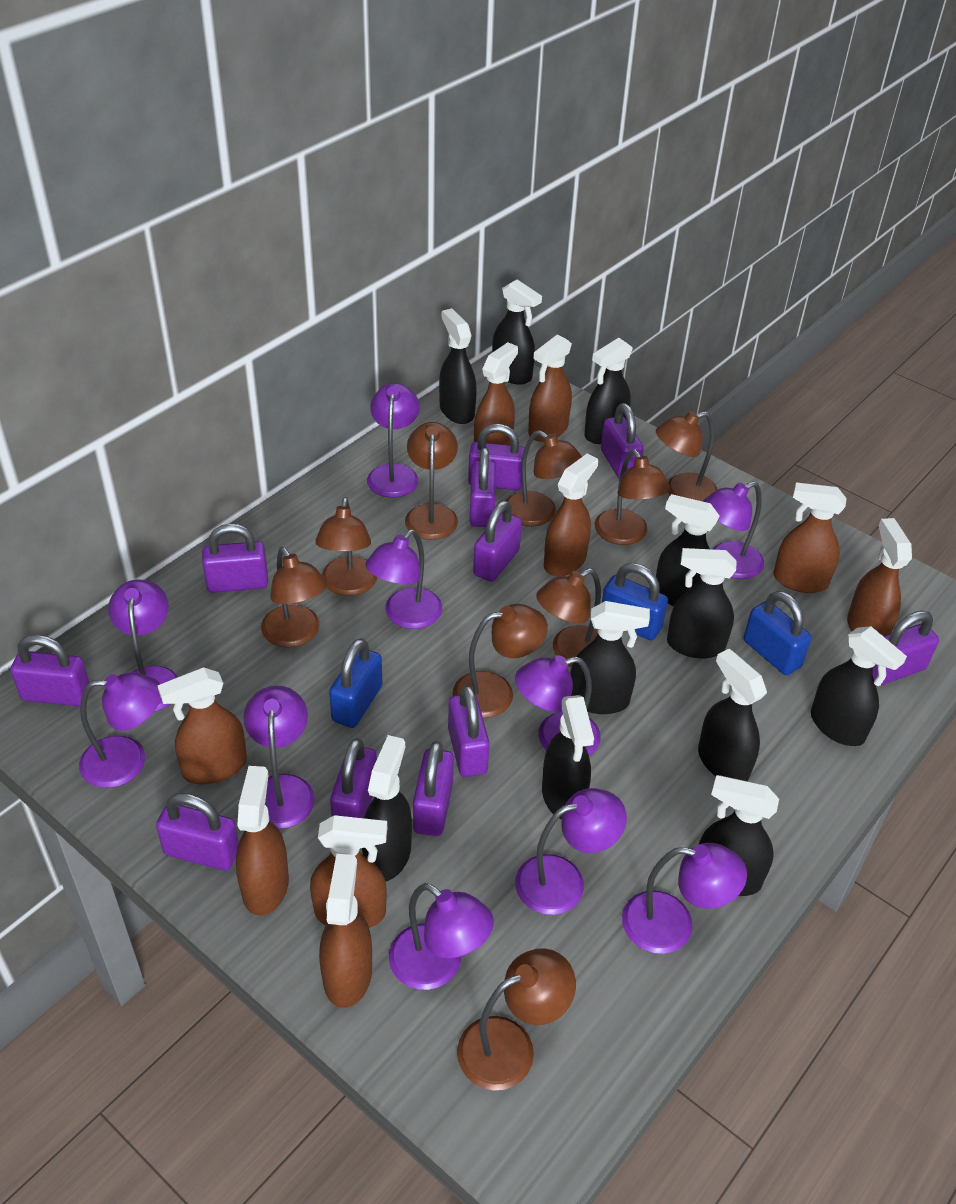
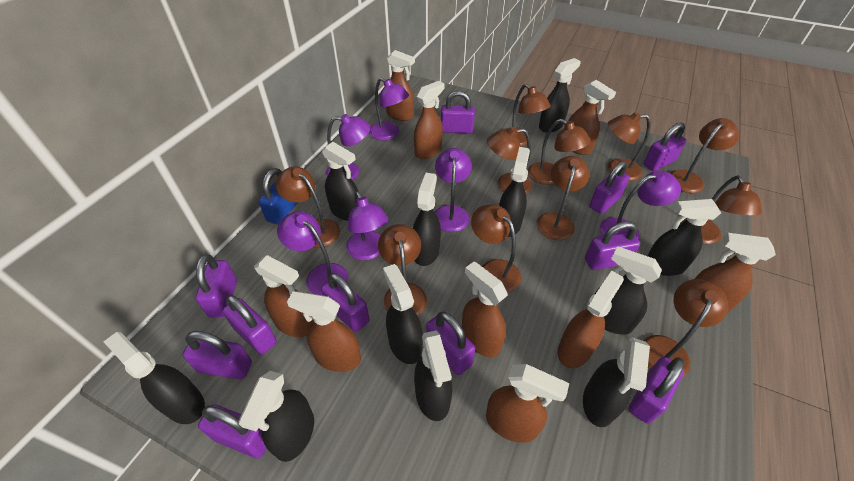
blue padlock: 3 -> 1
brown lamp: 9 -> 11
purple lamp: 10 -> 6

